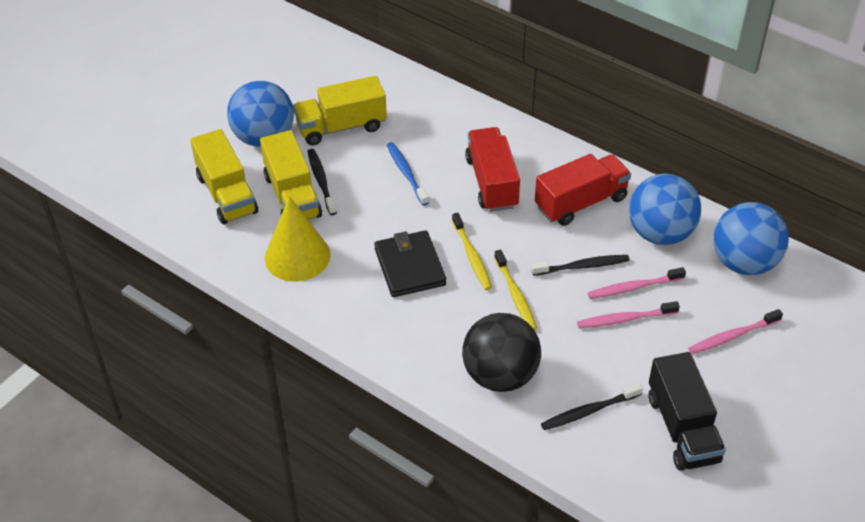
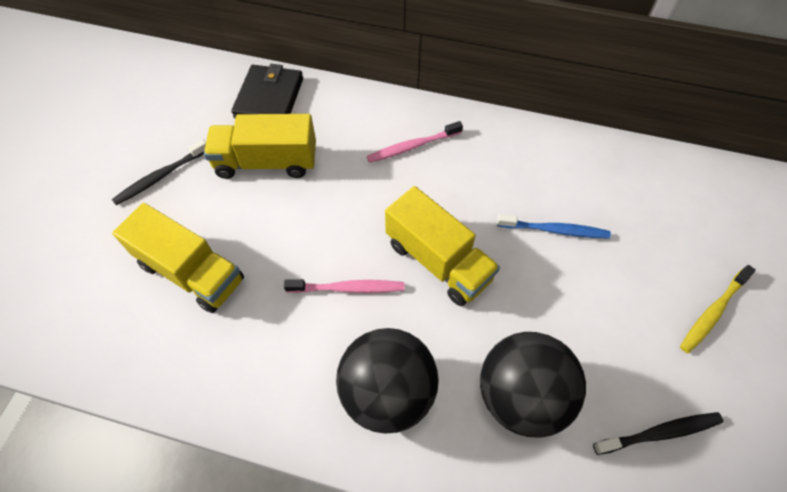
black ball: 1 -> 2
black toothbrush: 3 -> 2
black truck: 1 -> 0
blue ball: 3 -> 0
pink toothbrush: 3 -> 2
red truck: 2 -> 0
yellow cone: 1 -> 0
yellow toothbrush: 2 -> 1

